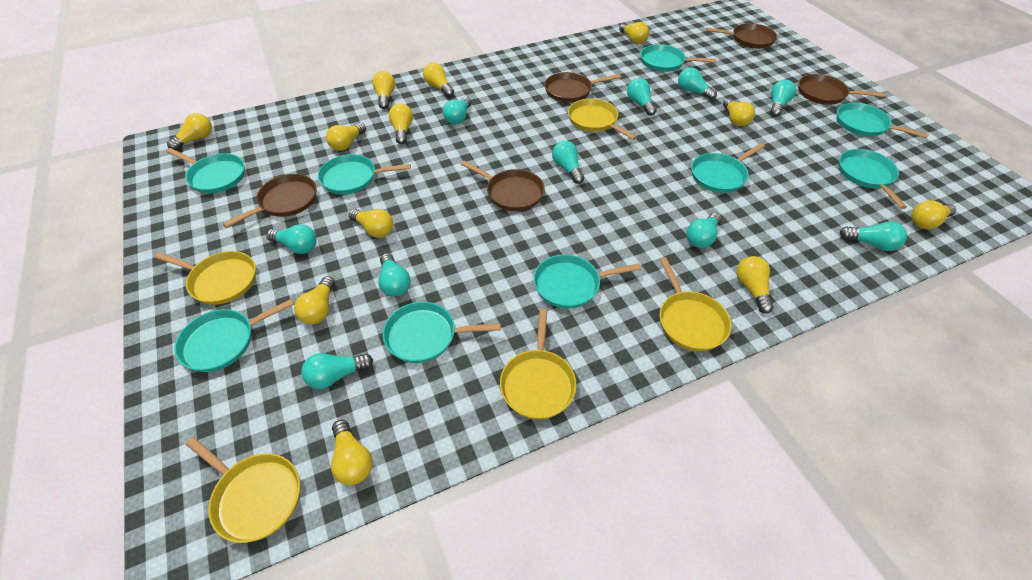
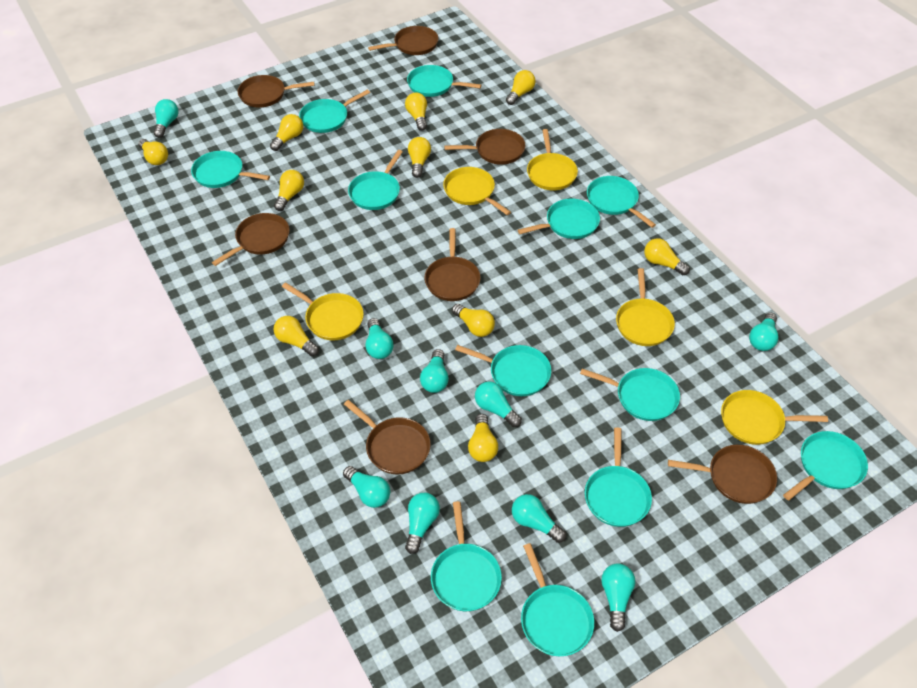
brown pan: 5 -> 7
turquoise light bulb: 10 -> 9
turquoise pan: 9 -> 12
yellow light bulb: 12 -> 10

